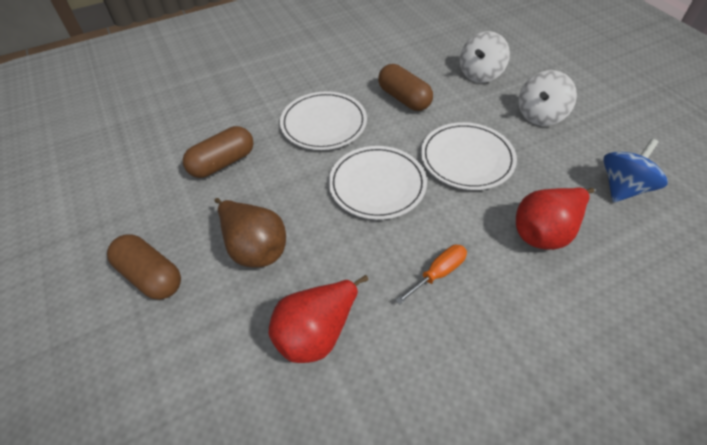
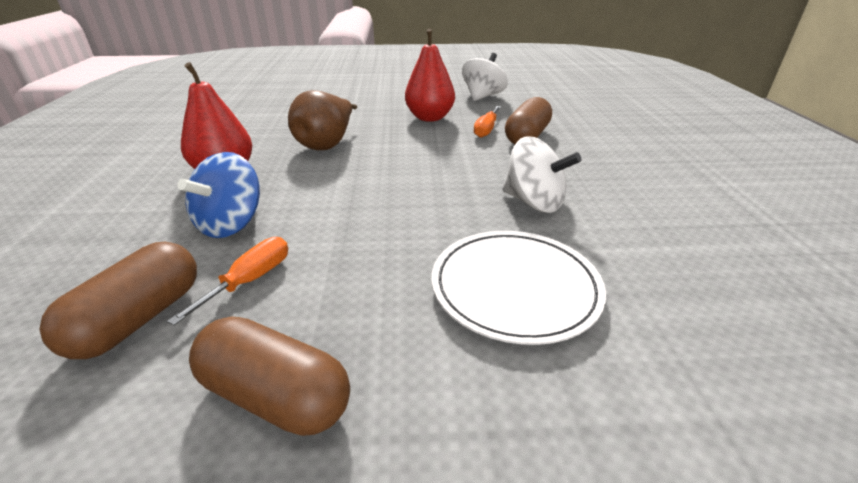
orange screwdriver: 1 -> 2
white plate: 3 -> 1

